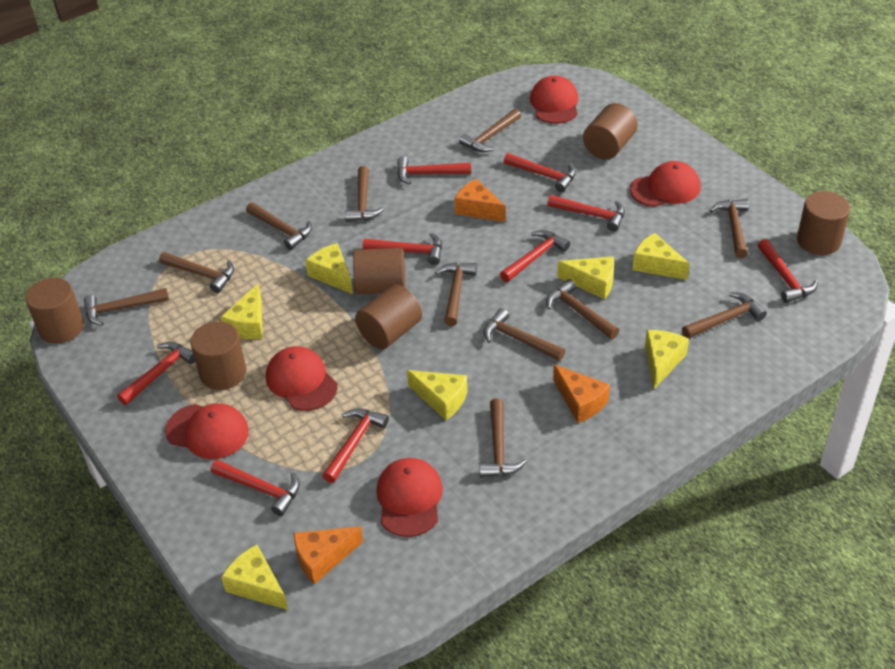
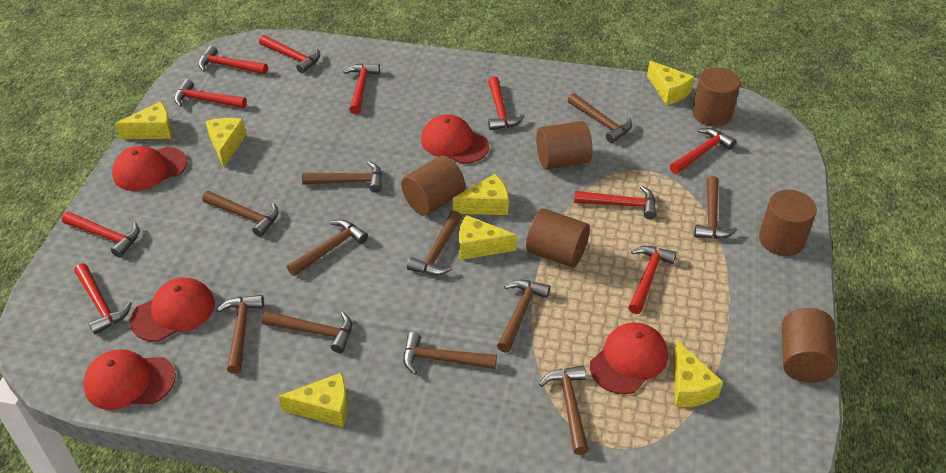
orange cheese: 3 -> 0
red hammer: 9 -> 10

